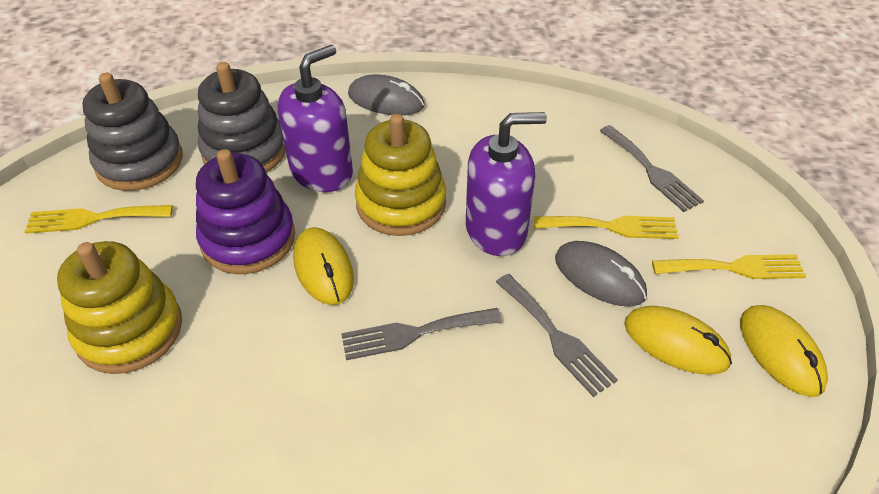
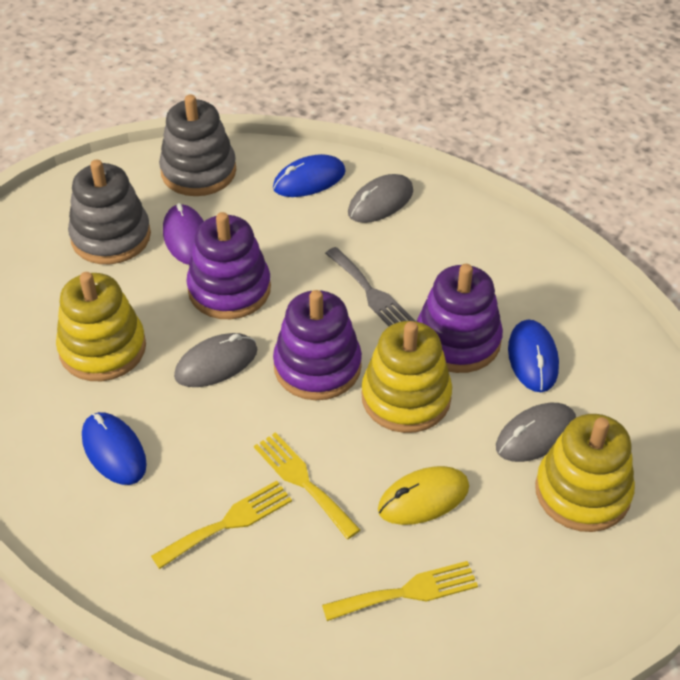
blue mouse: 0 -> 3
grey fork: 3 -> 1
grey mouse: 2 -> 3
purple mouse: 0 -> 1
purple soap dispenser: 2 -> 0
purple stacking toy: 1 -> 3
yellow mouse: 3 -> 1
yellow stacking toy: 2 -> 3

